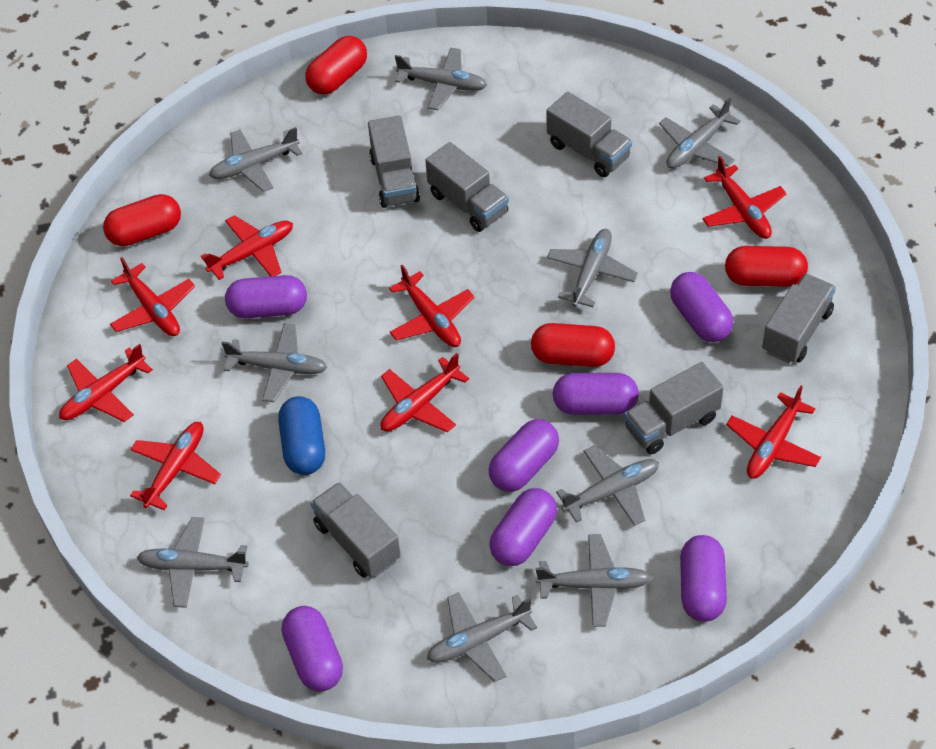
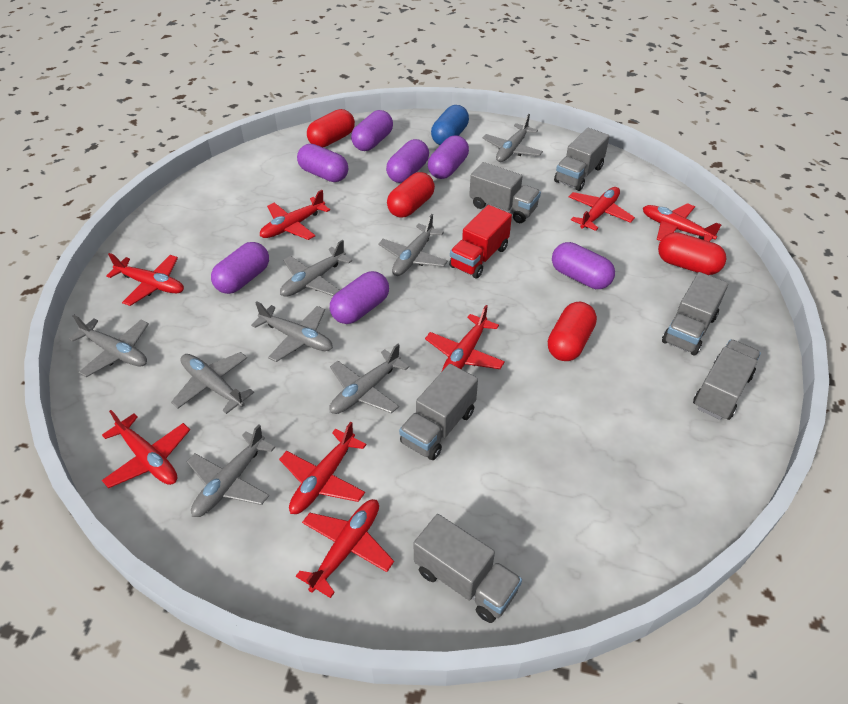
grey plane: 9 -> 8
red truck: 0 -> 1

